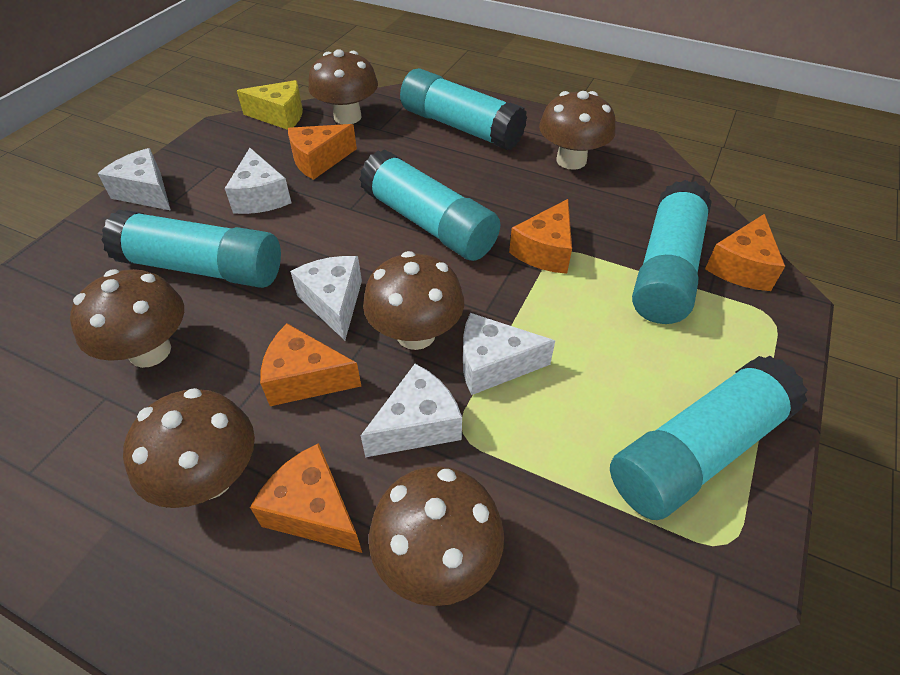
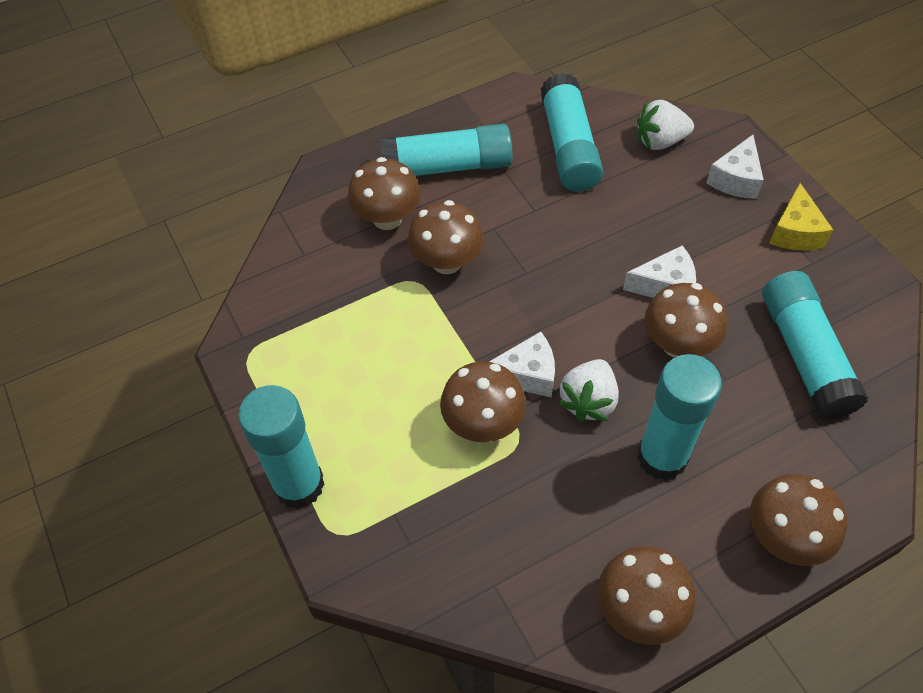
orange cheese: 5 -> 0
white cheese: 5 -> 3
white strawberry: 0 -> 2

